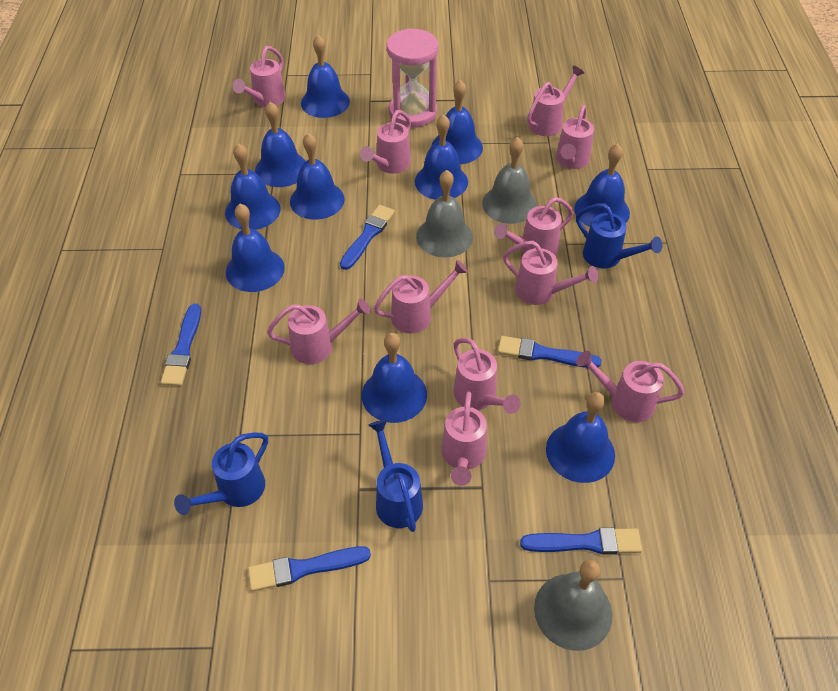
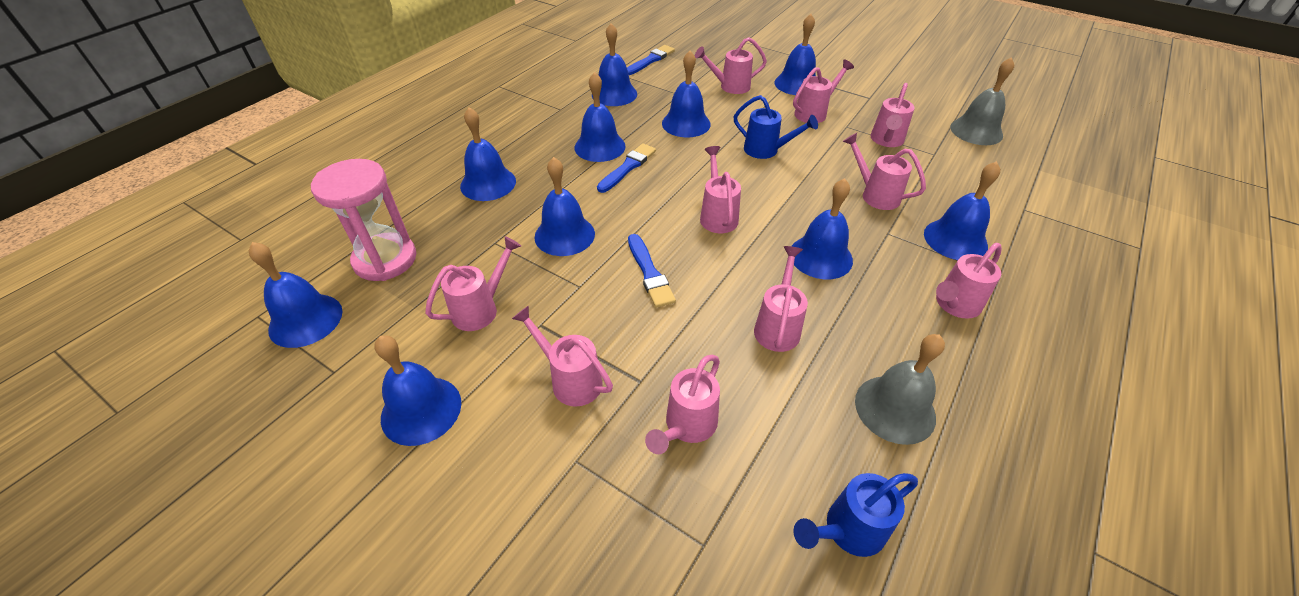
blue brush: 5 -> 3
blue watering can: 3 -> 2
grey bell: 3 -> 2
pink watering can: 11 -> 10

